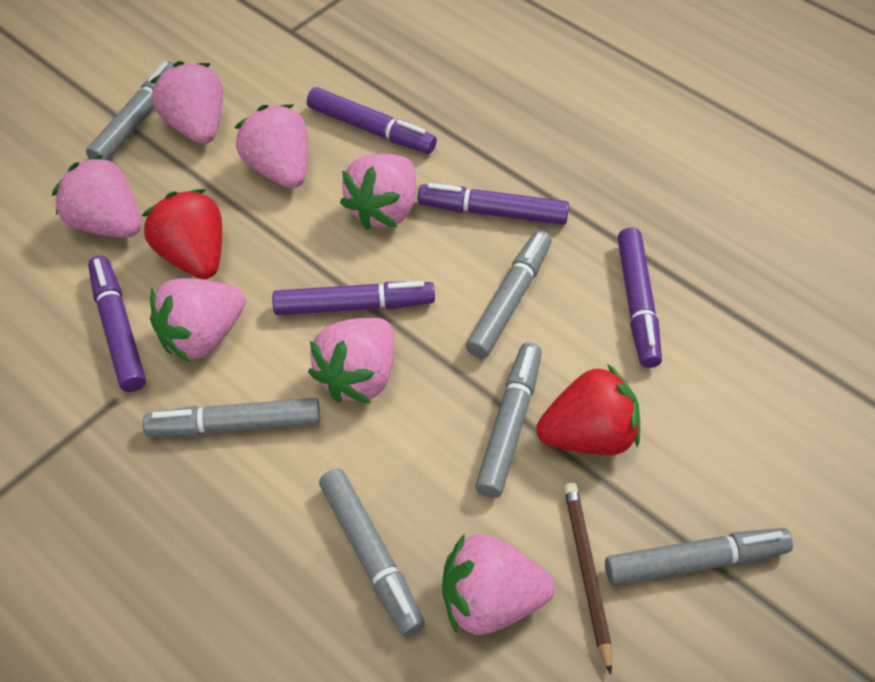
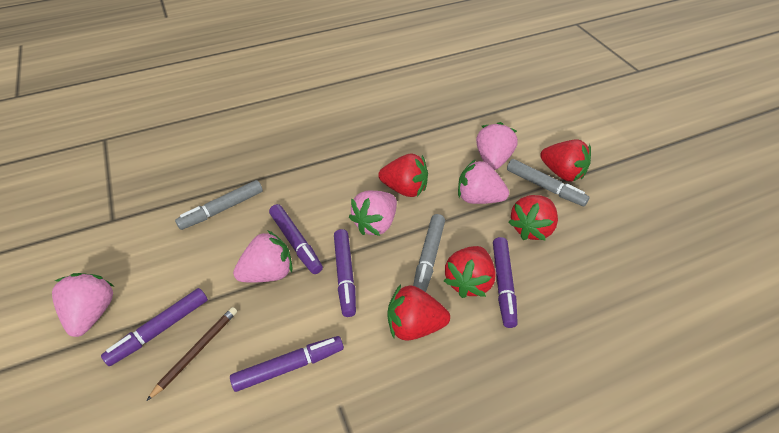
grey marker: 6 -> 3
pink strawberry: 7 -> 5
red strawberry: 2 -> 5

